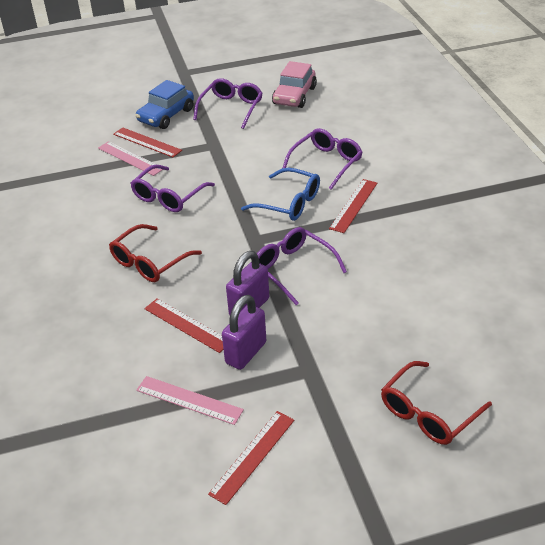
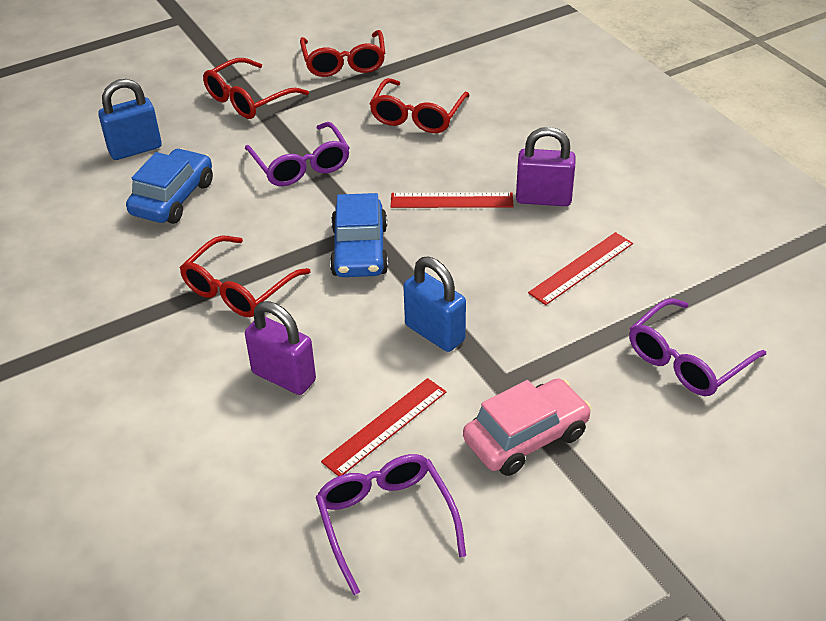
blue car: 1 -> 2
blue glasses: 1 -> 0
blue padlock: 0 -> 2
pink ruler: 2 -> 0
purple glasses: 4 -> 3
red glasses: 2 -> 4
red ruler: 4 -> 3

